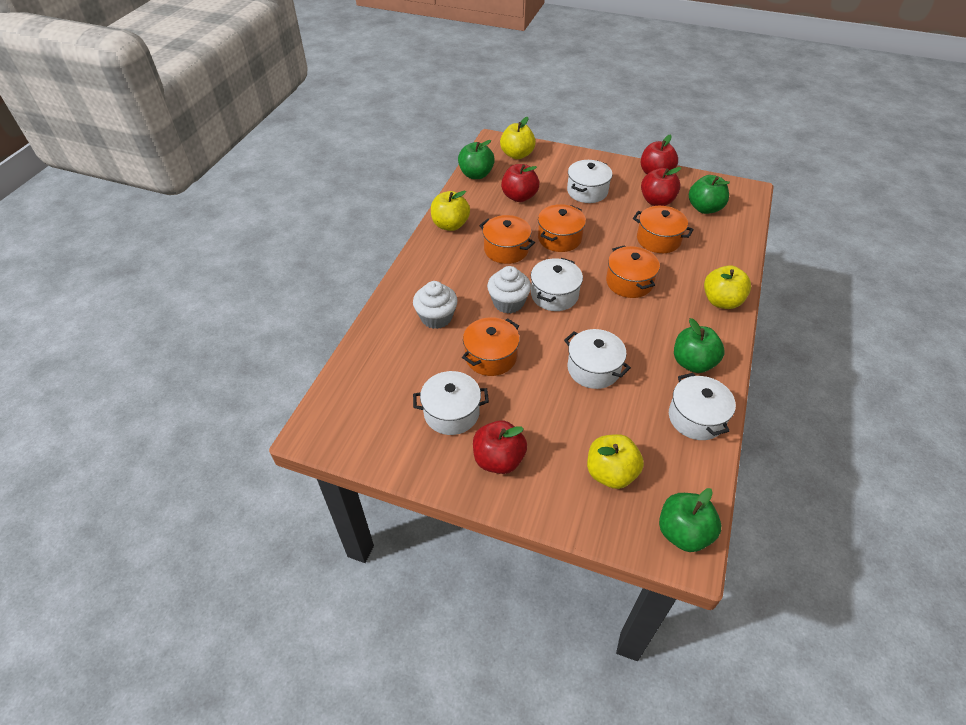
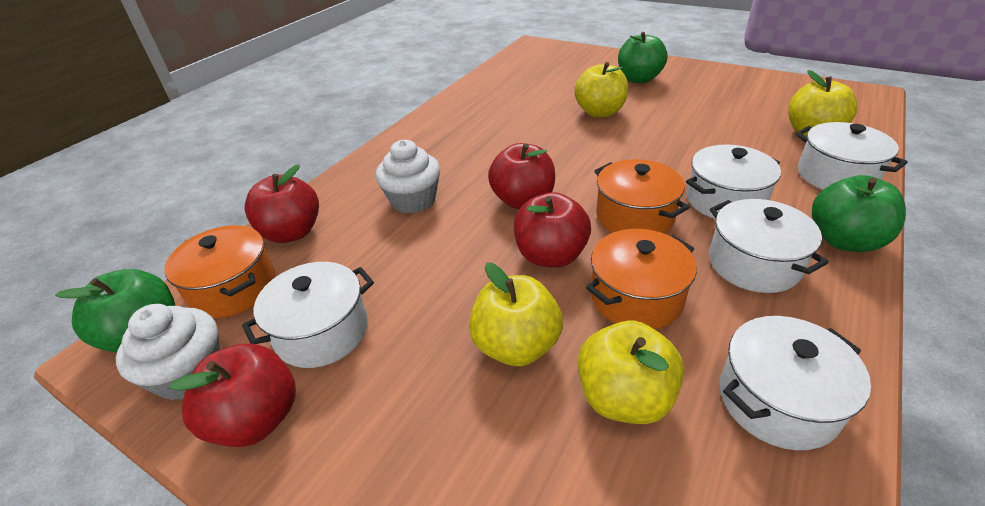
green apple: 4 -> 3
orange pot: 5 -> 3

